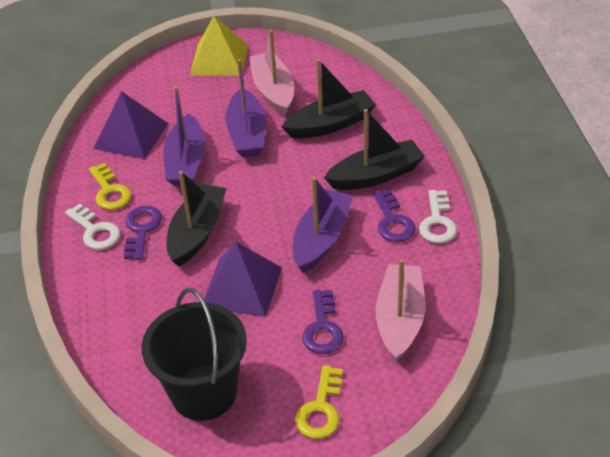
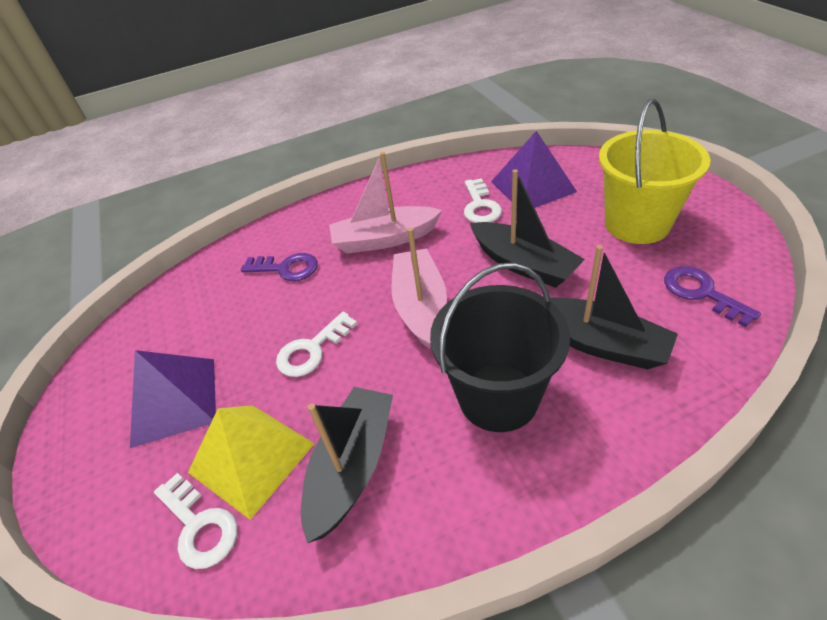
purple boat: 3 -> 0
purple key: 3 -> 2
white key: 2 -> 3
yellow bucket: 0 -> 1
yellow key: 2 -> 0

